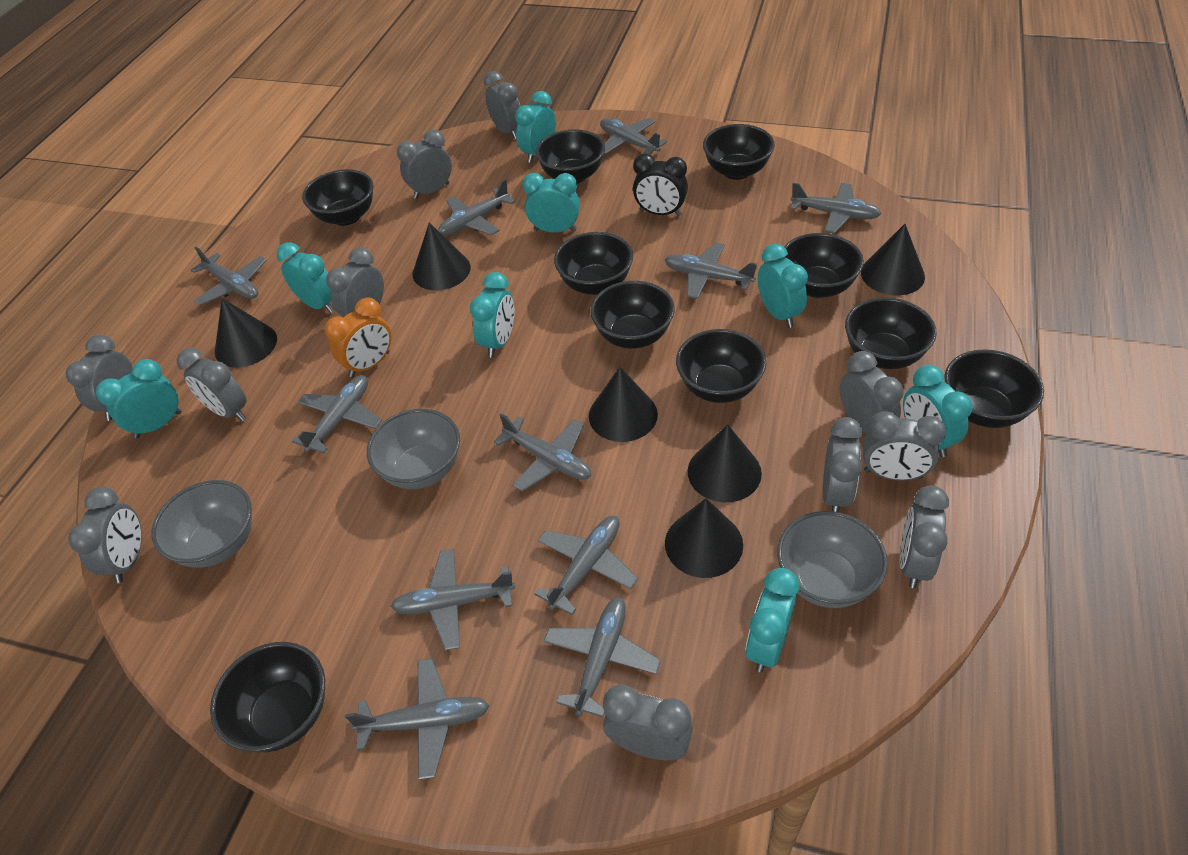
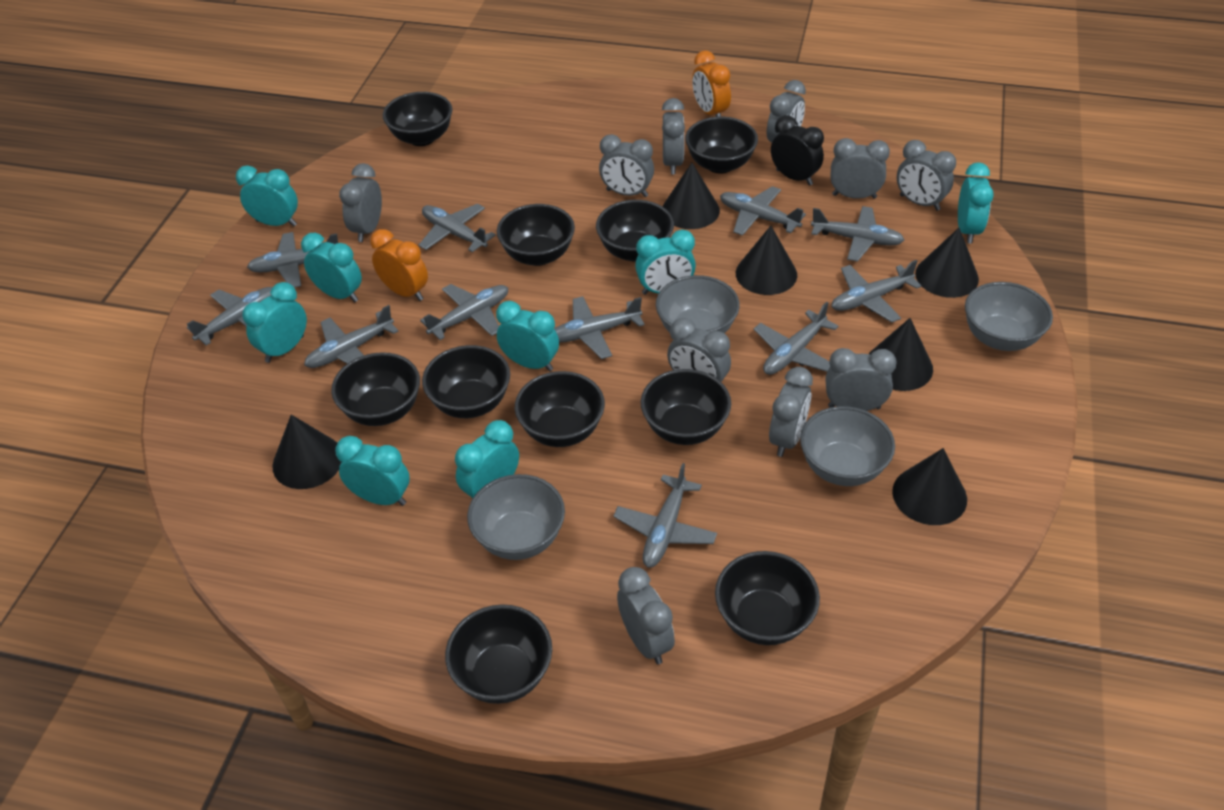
grey bowl: 3 -> 4
grey clock: 11 -> 10
orange clock: 1 -> 2

